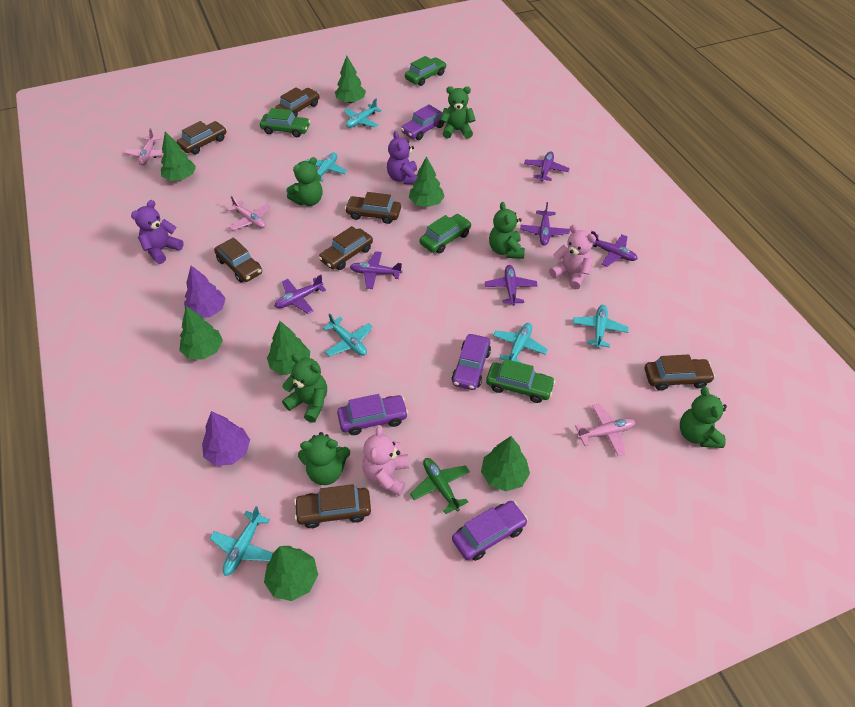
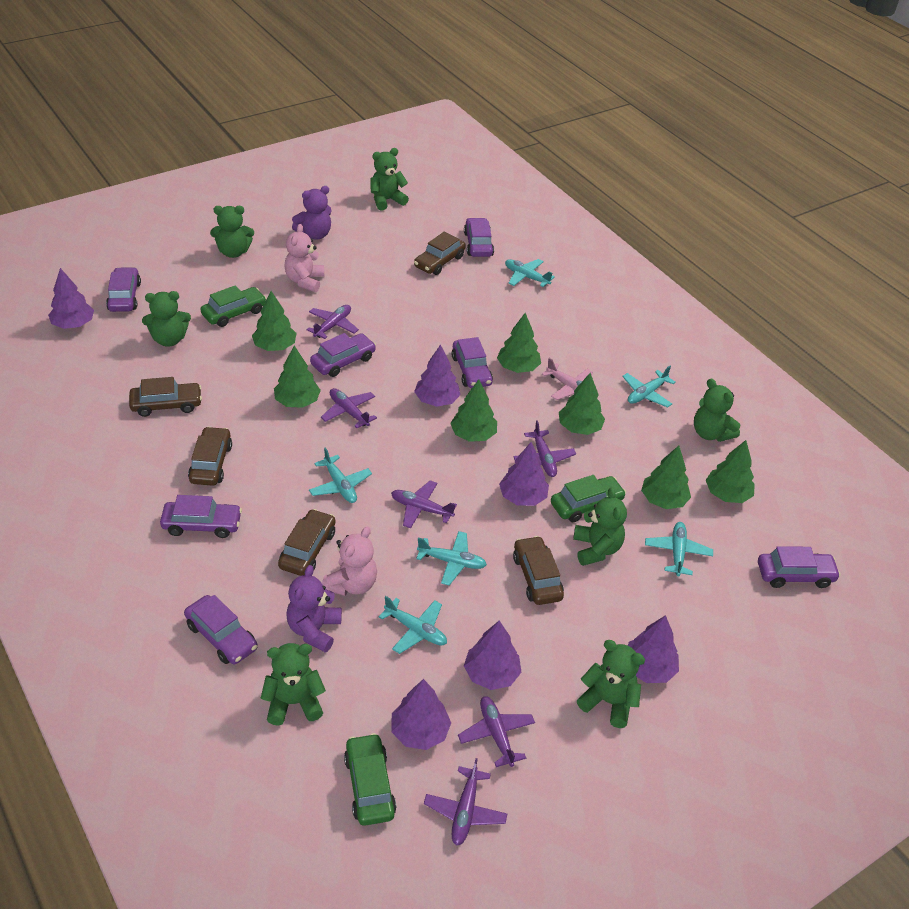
brown car: 7 -> 5
green car: 4 -> 3
green plane: 1 -> 0
green teddy bear: 6 -> 7
pink plane: 3 -> 1
purple car: 4 -> 7
purple tree: 2 -> 6

